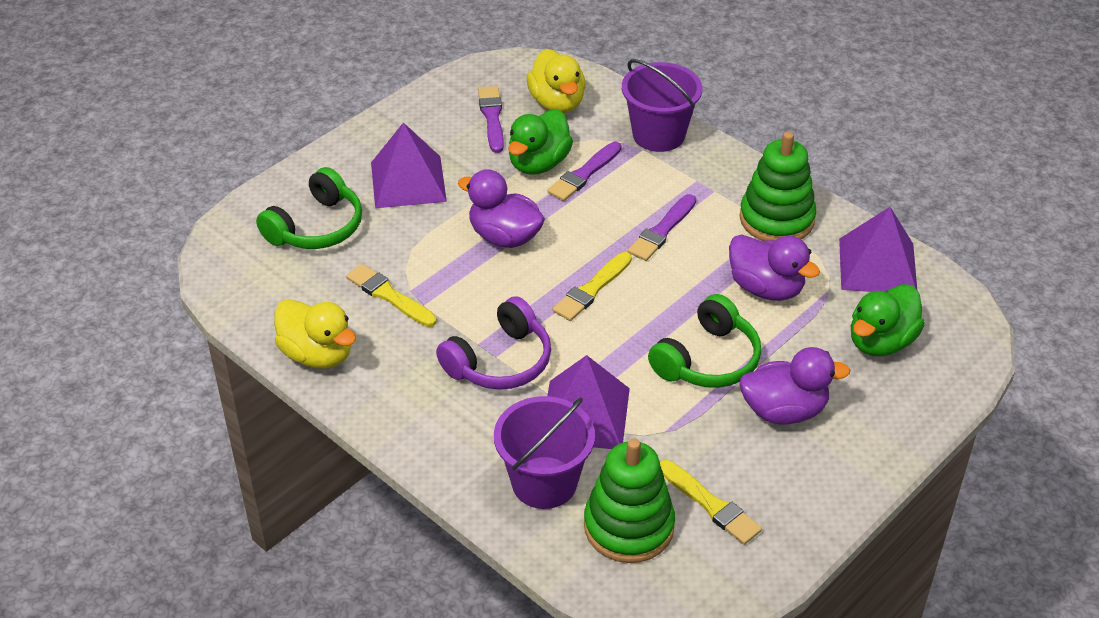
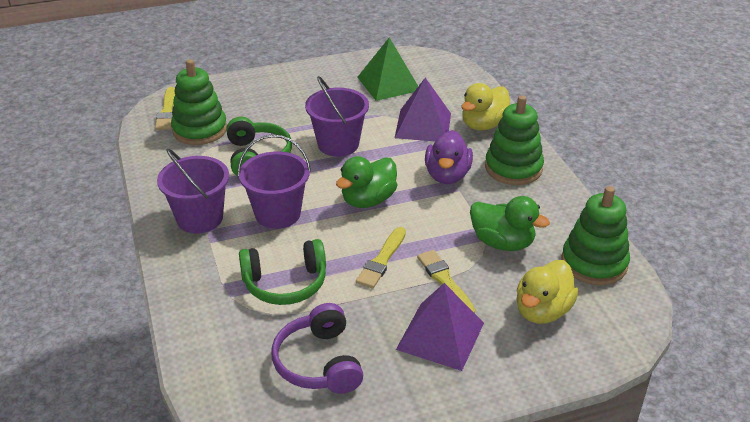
green pyramid: 0 -> 1
green stacking toy: 2 -> 3
purple brush: 3 -> 0
purple bucket: 2 -> 3
purple duck: 3 -> 1
purple pyramid: 3 -> 2

